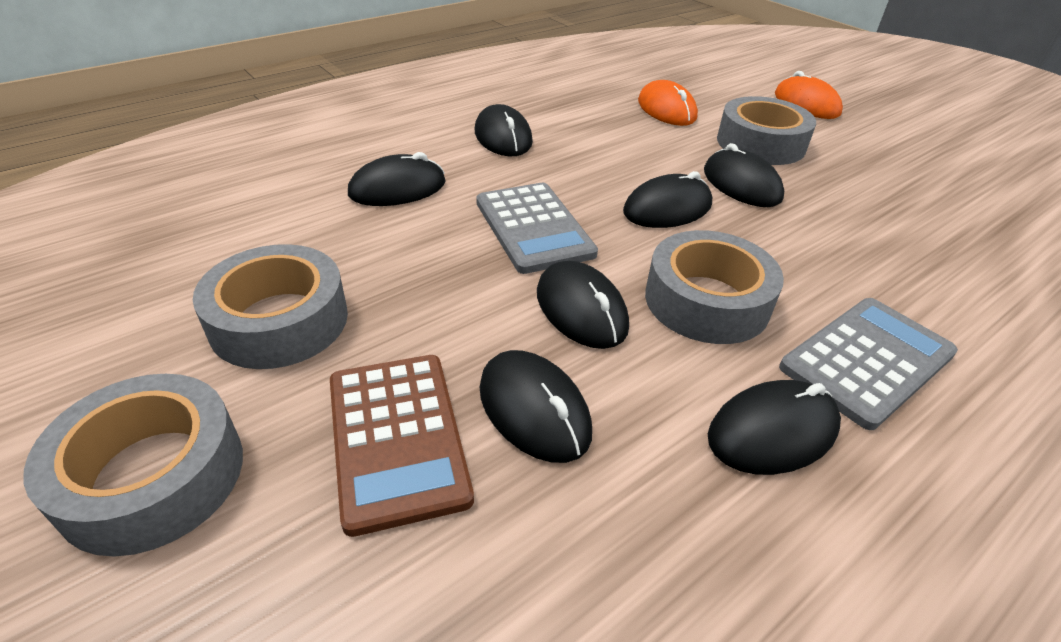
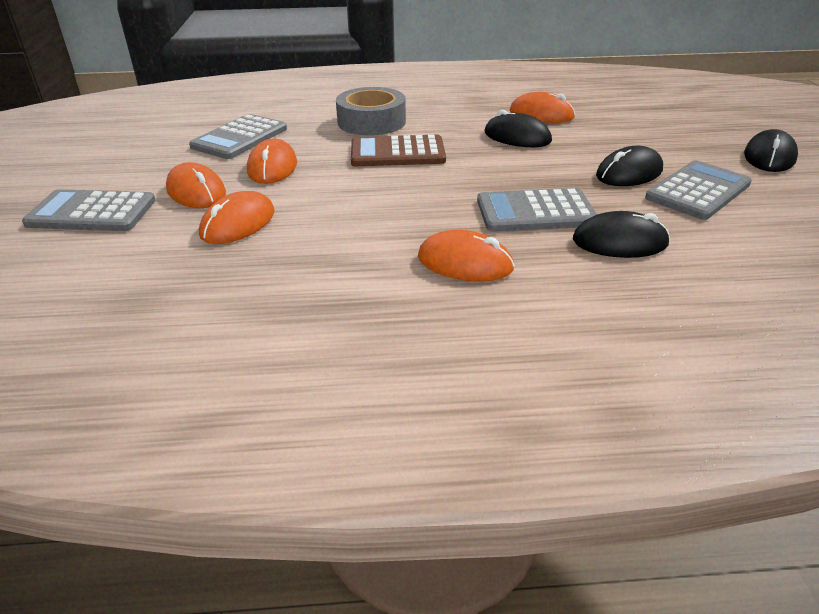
black mouse: 7 -> 4
grey calculator: 2 -> 4
grey tape: 4 -> 1
orange mouse: 2 -> 5

